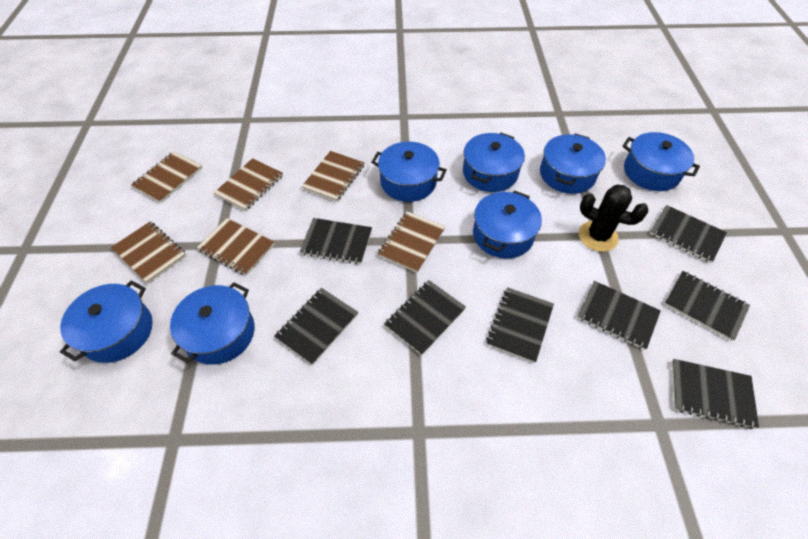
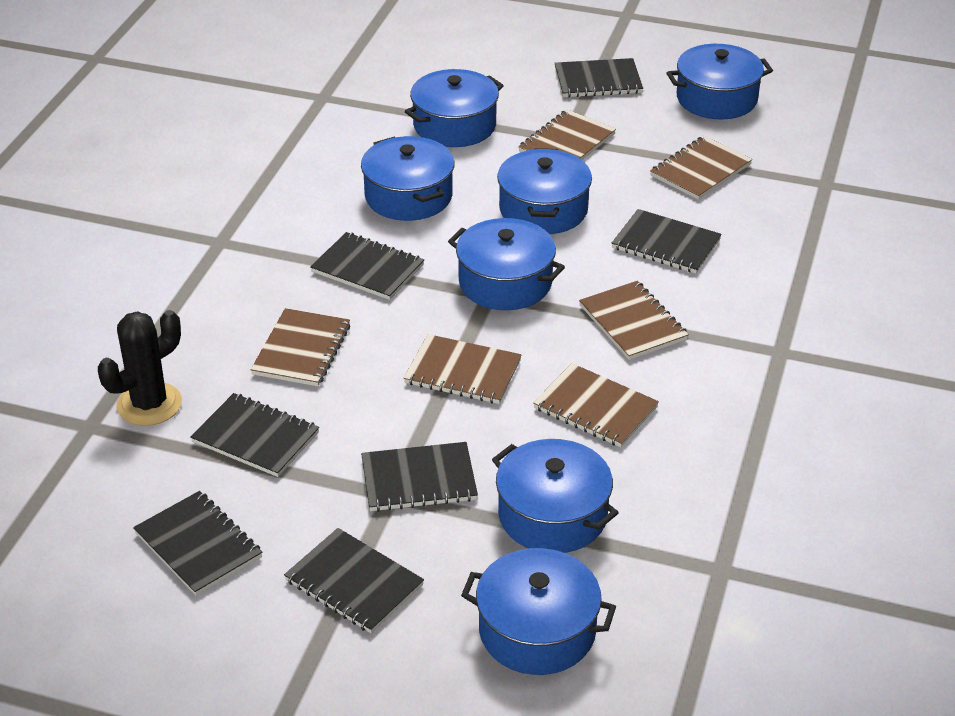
black notebook: 8 -> 7

